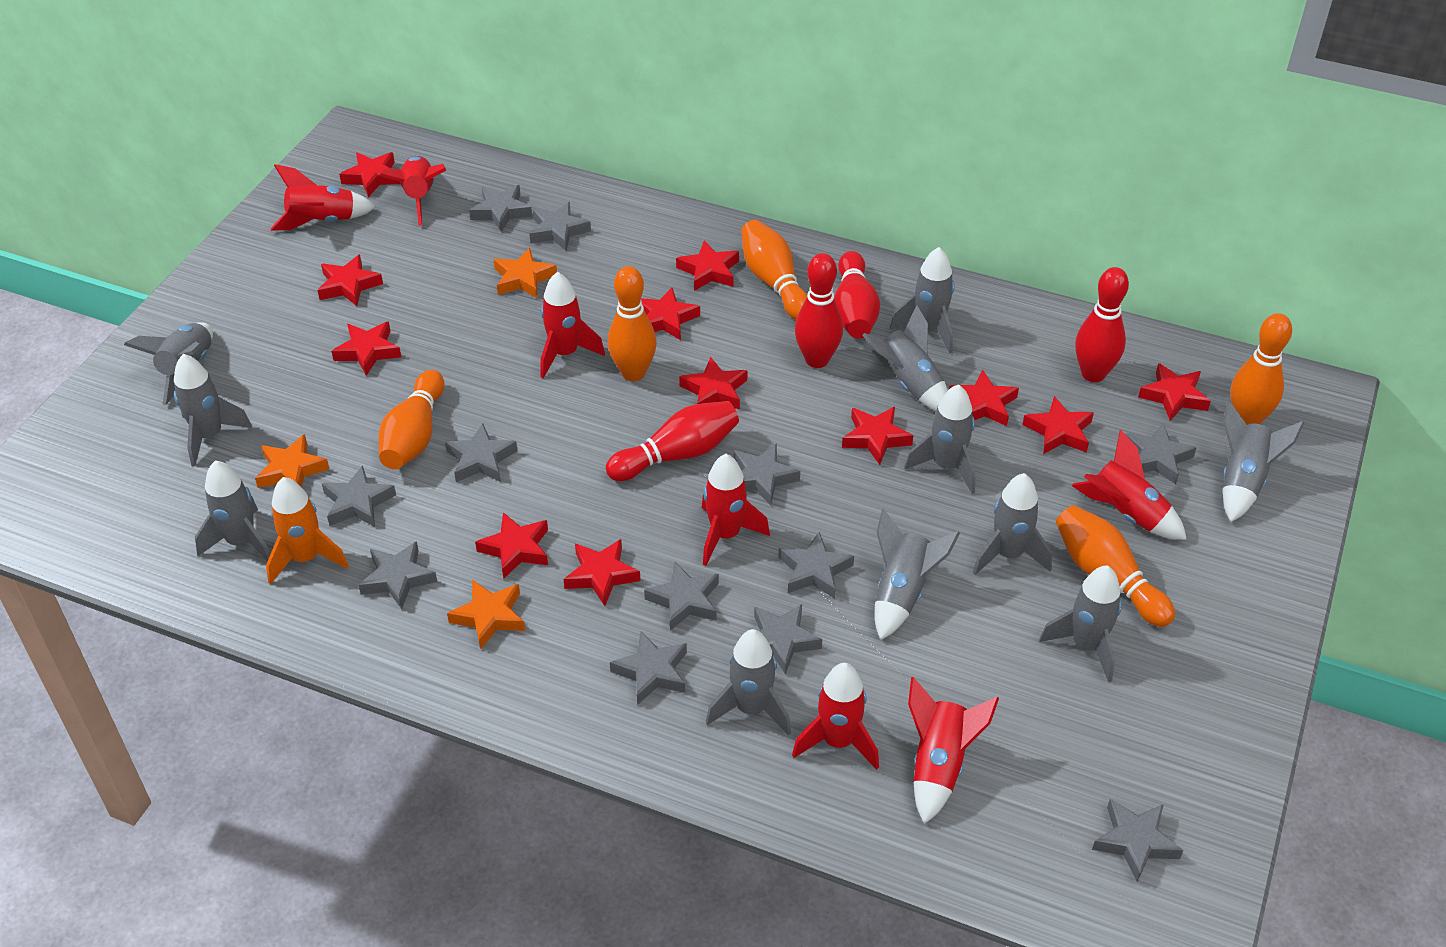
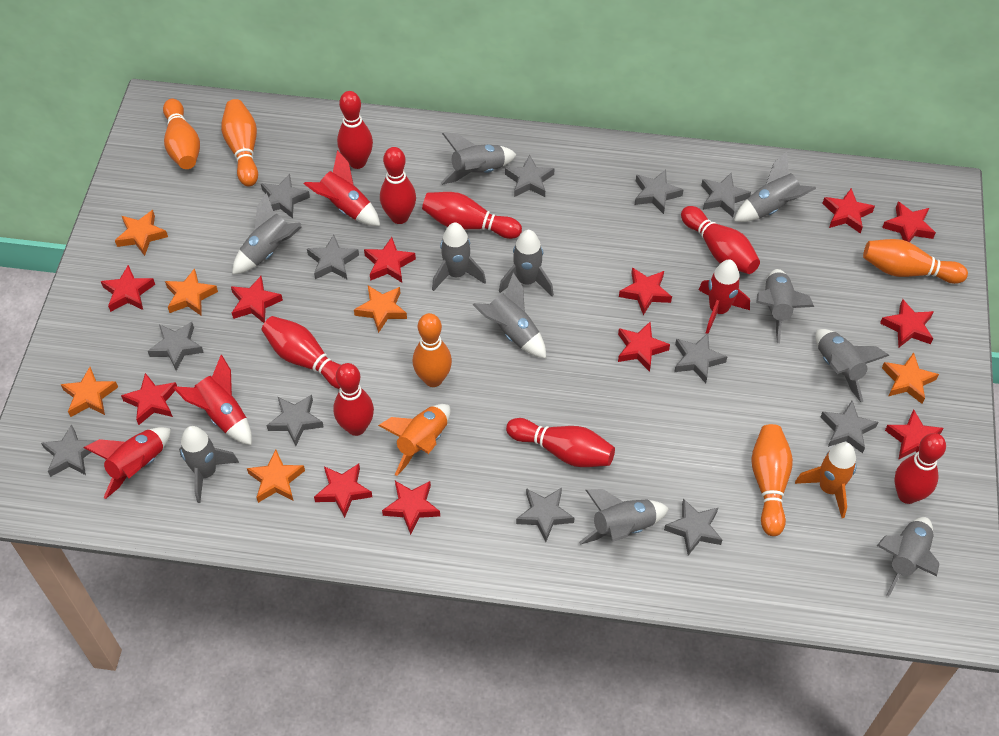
orange rocket: 1 -> 2
orange star: 3 -> 6
red bowling pin: 4 -> 8
red rocket: 7 -> 4

